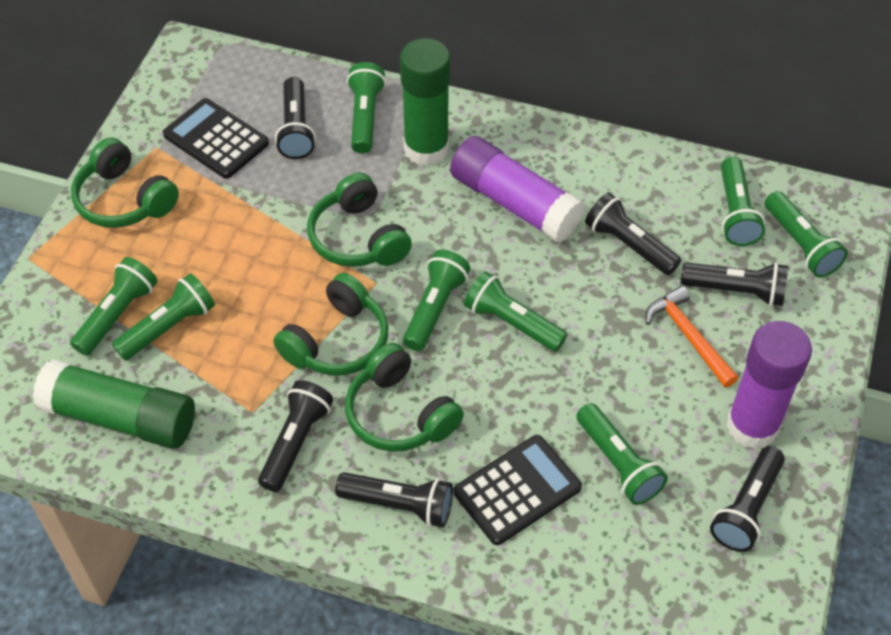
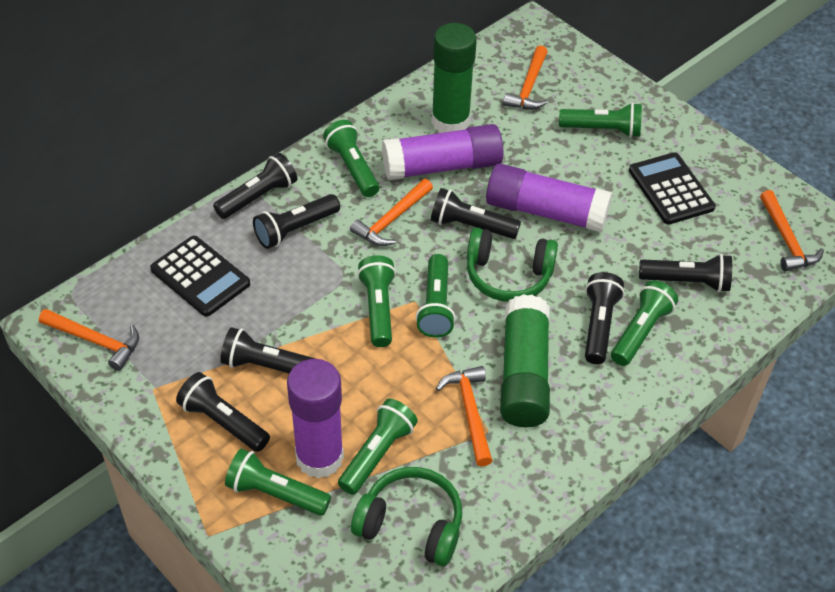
black flashlight: 6 -> 7
green flashlight: 8 -> 7
green headphones: 4 -> 2
orange hammer: 1 -> 5
purple glue stick: 2 -> 3

